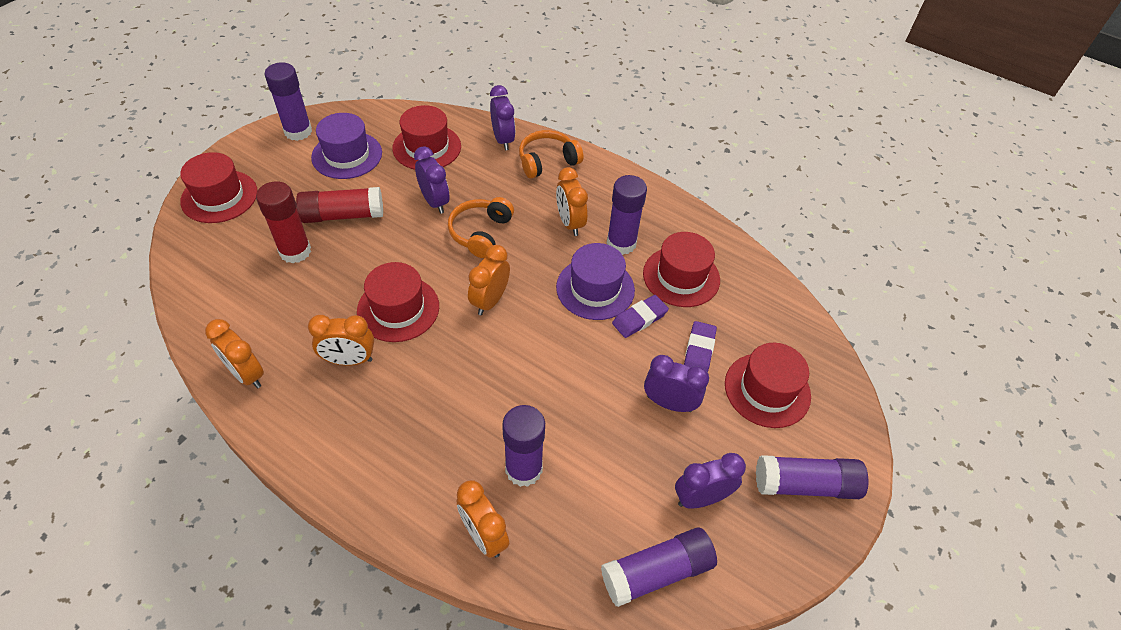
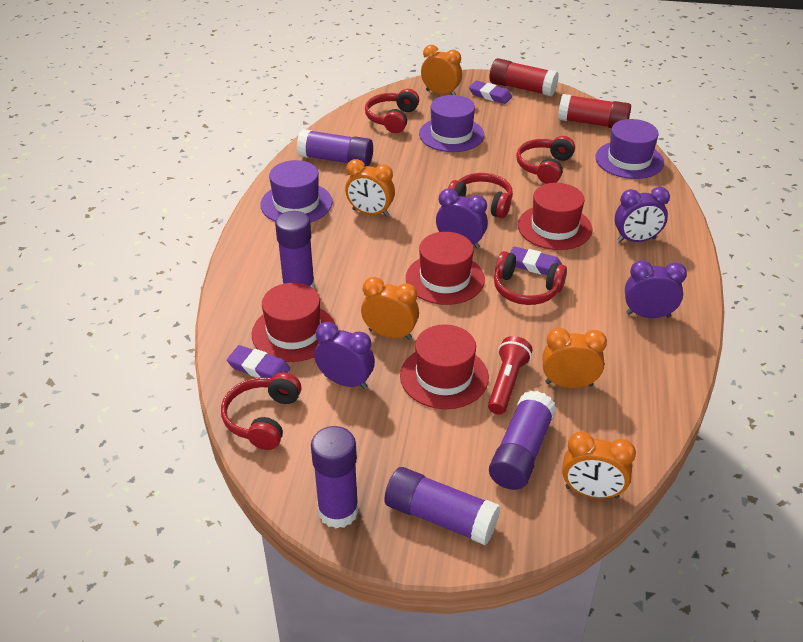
orange headphones: 2 -> 0
purple eraser: 2 -> 3
purple hat: 2 -> 3
red flashlight: 0 -> 1
red hat: 5 -> 4
red headphones: 0 -> 5

